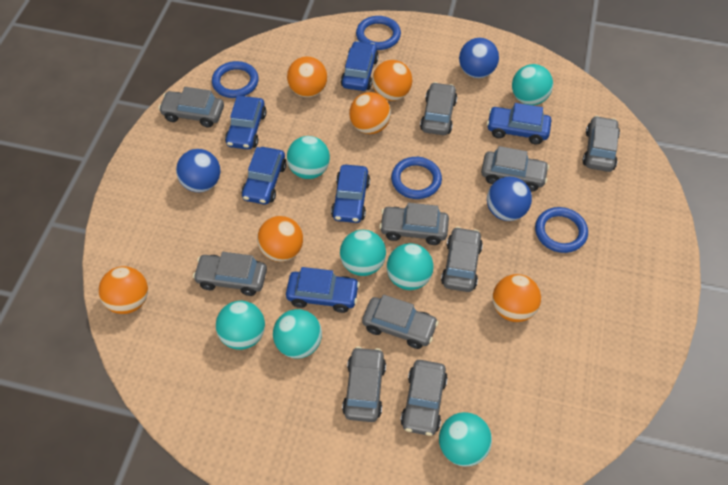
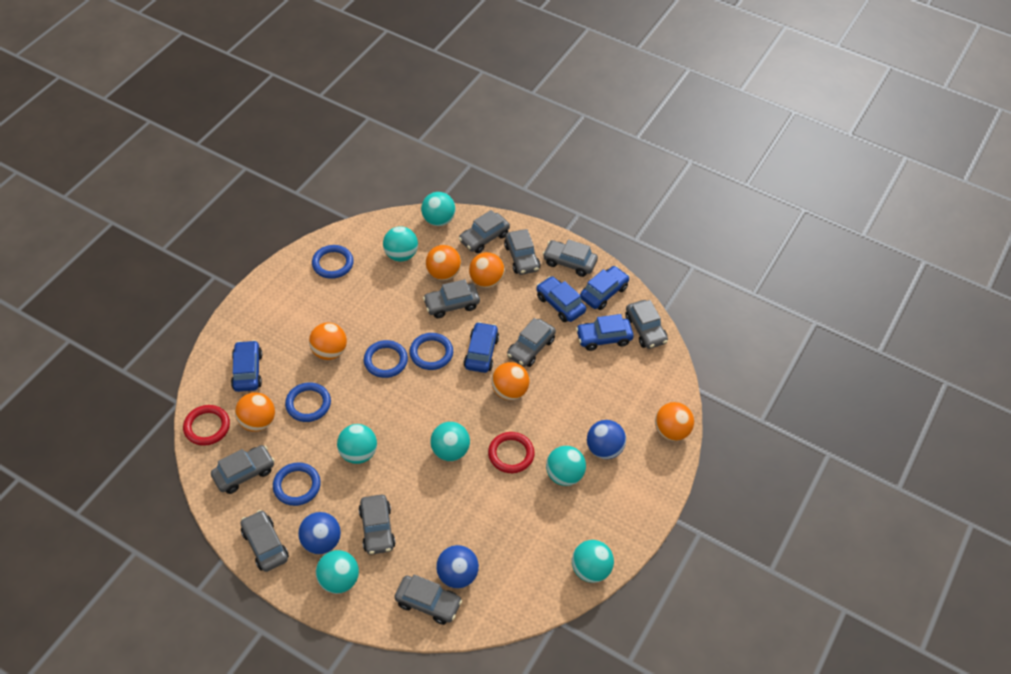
blue car: 6 -> 5
blue ring: 4 -> 5
red ring: 0 -> 2

